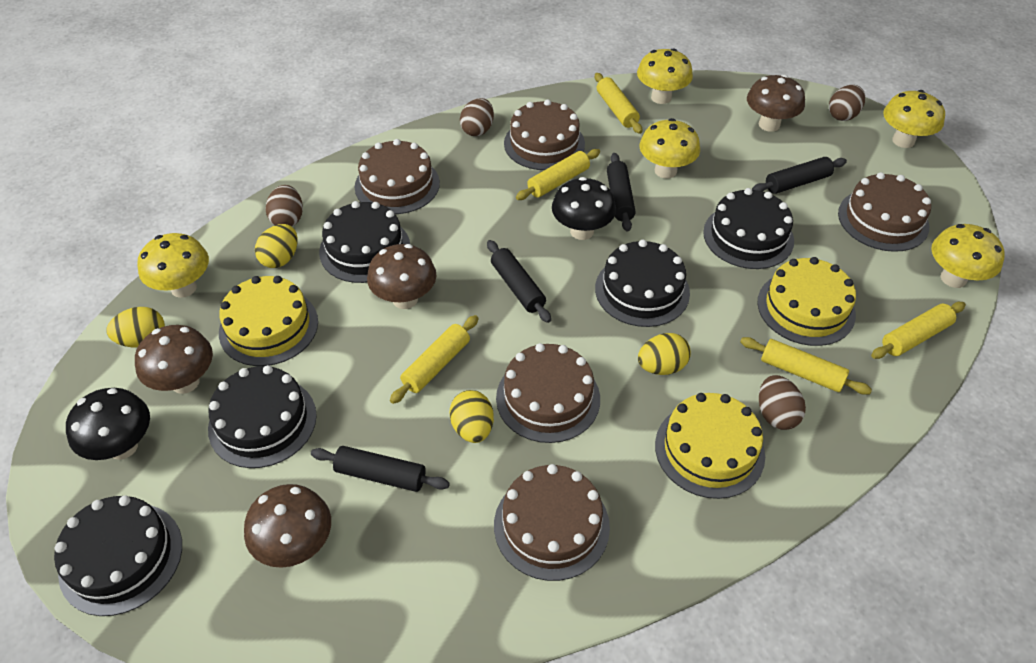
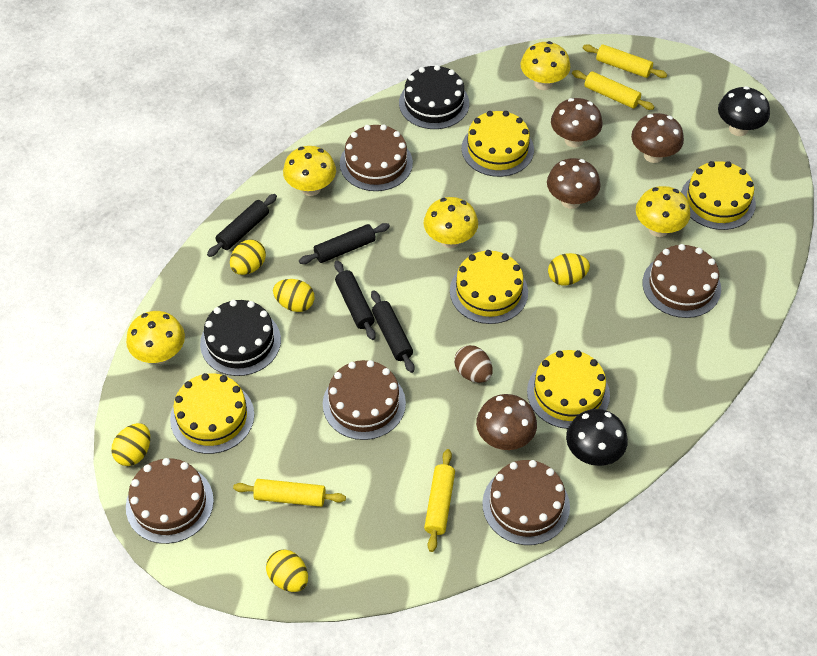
black cake: 5 -> 2
brown egg: 4 -> 1
yellow cake: 3 -> 5
yellow egg: 4 -> 5
yellow rolling pin: 5 -> 4

